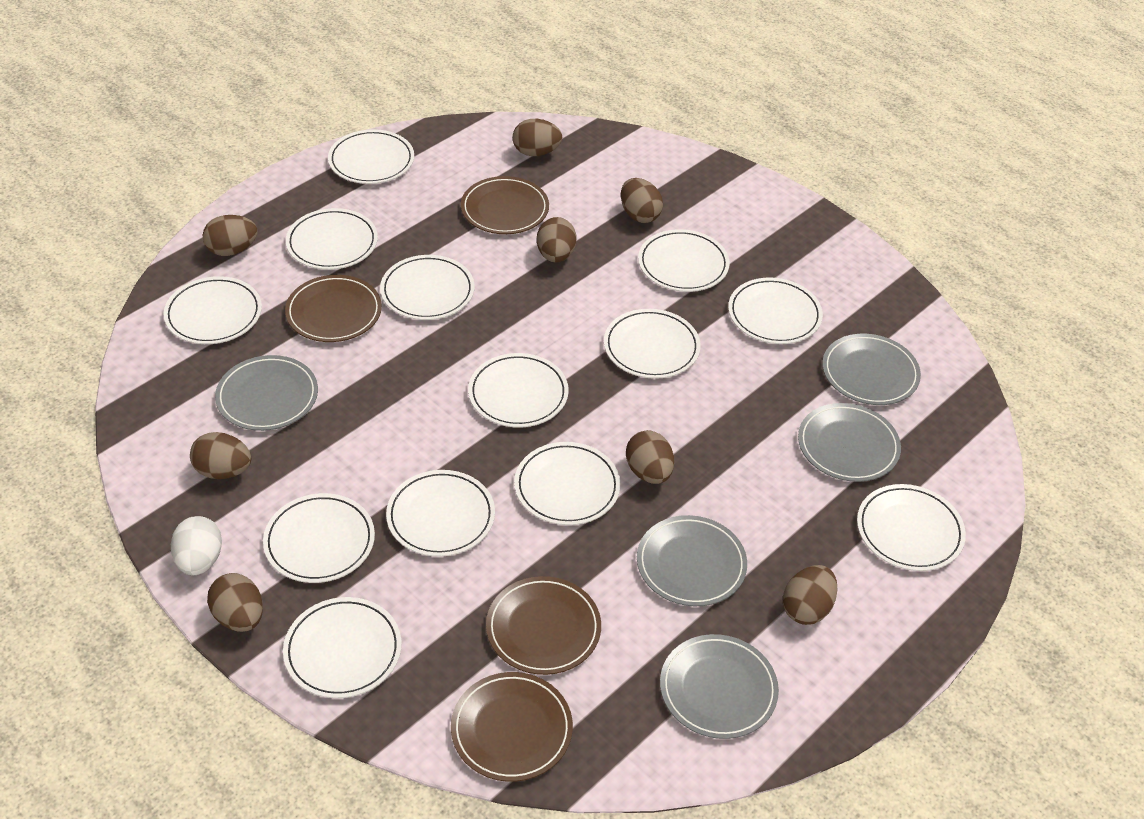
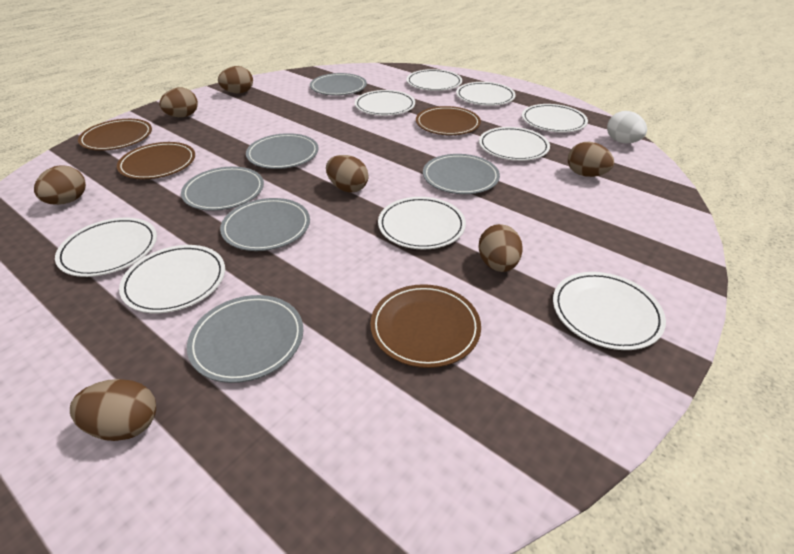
brown egg: 8 -> 7
grey plate: 5 -> 6
white plate: 13 -> 9

